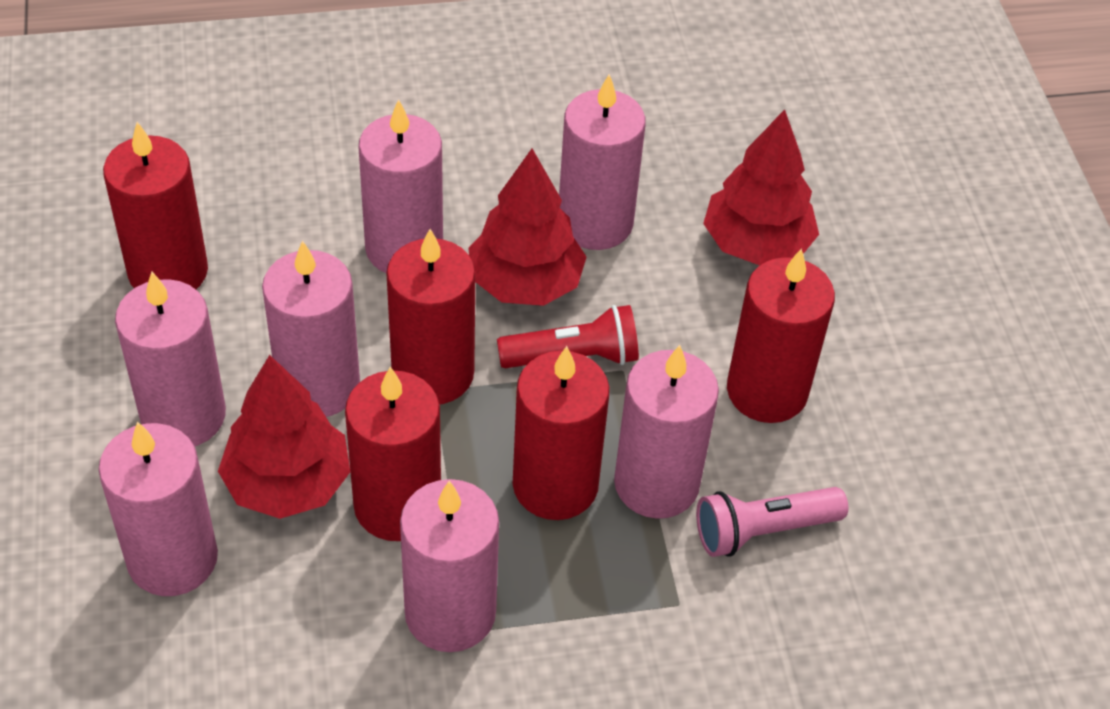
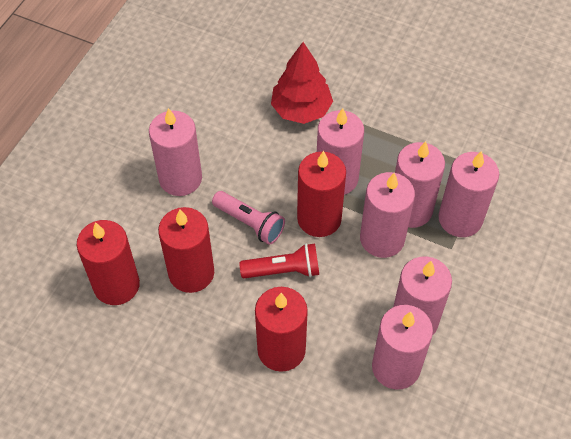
red candle: 5 -> 4
red tree: 3 -> 1

